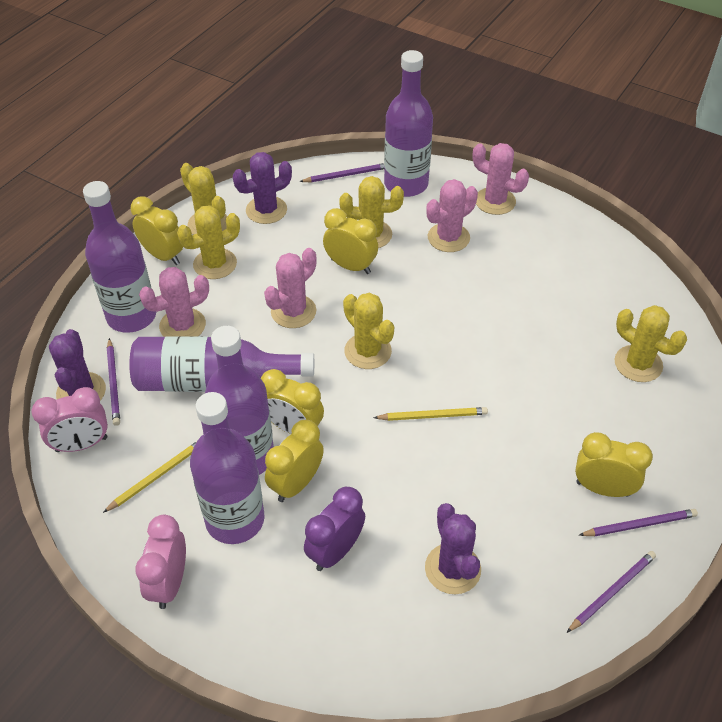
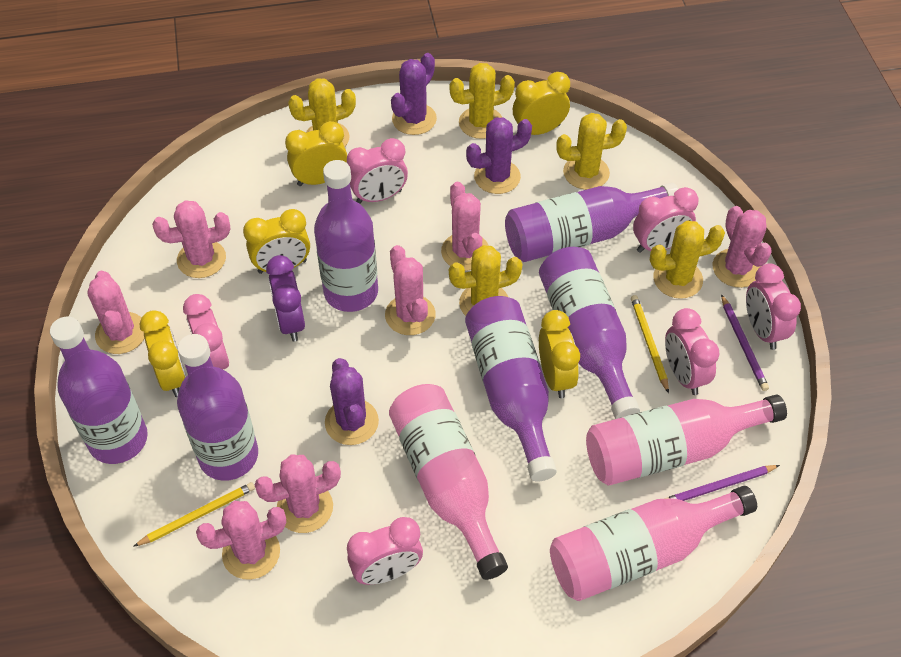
pink bottle: 0 -> 3
pink cactus: 4 -> 7
pink clock: 2 -> 6
purple bottle: 5 -> 6
purple pencil: 4 -> 2

